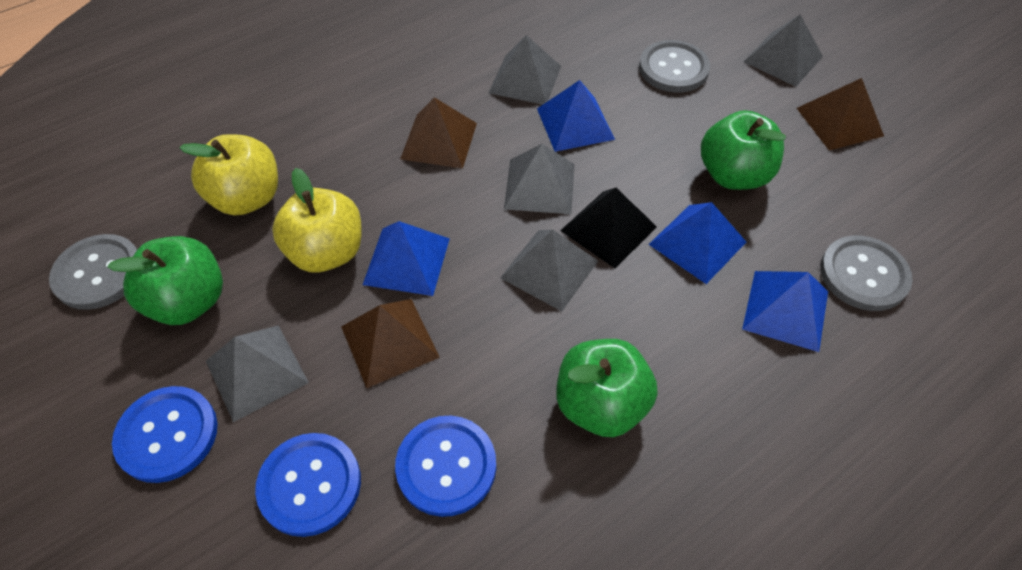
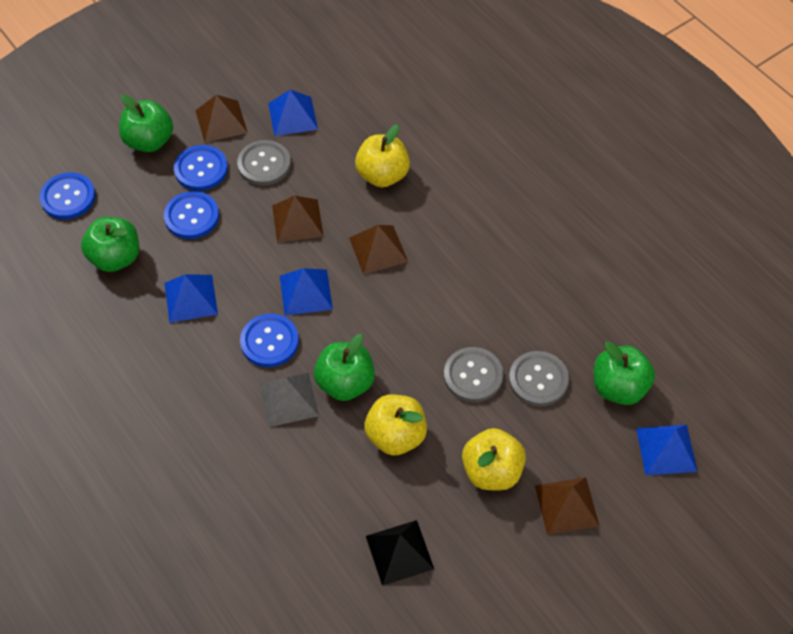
blue button: 3 -> 4
brown pyramid: 3 -> 4
green apple: 3 -> 4
grey pyramid: 5 -> 1
yellow apple: 2 -> 3

